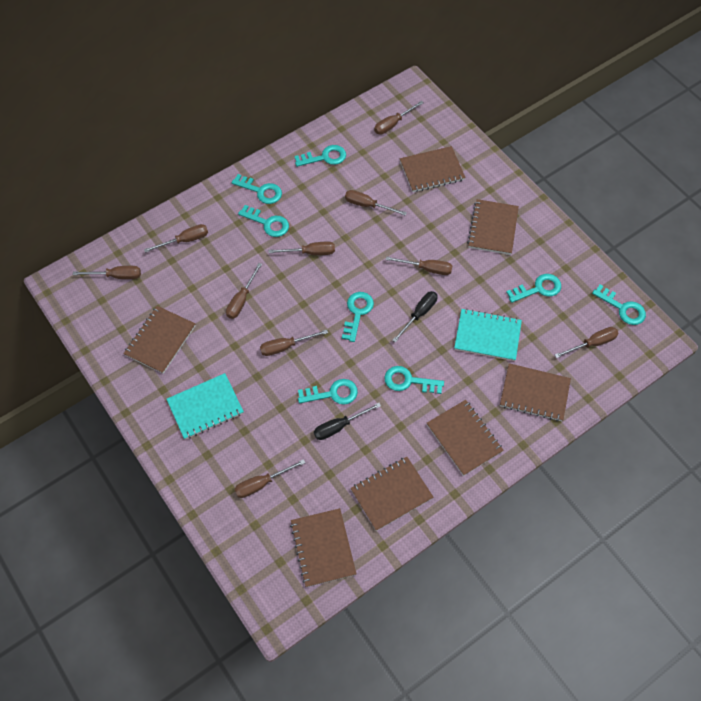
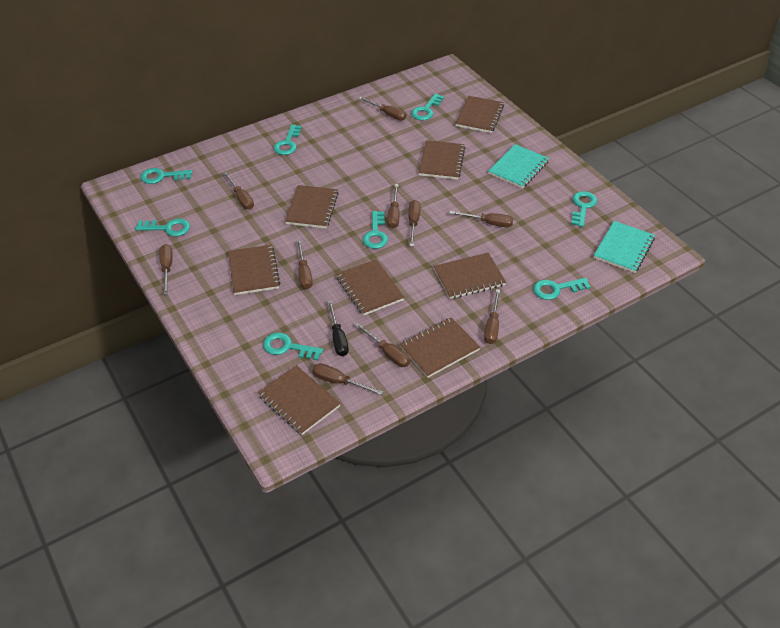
black screwdriver: 2 -> 1
brown notebook: 7 -> 8

